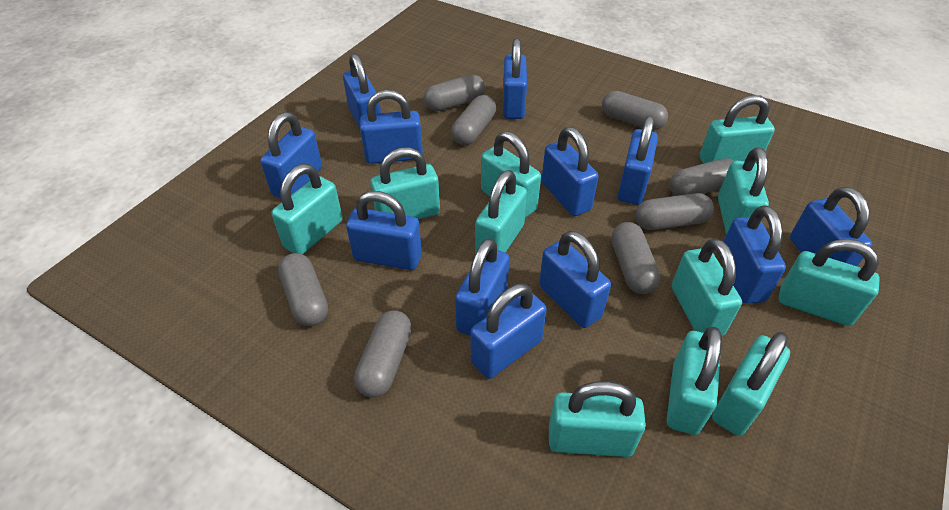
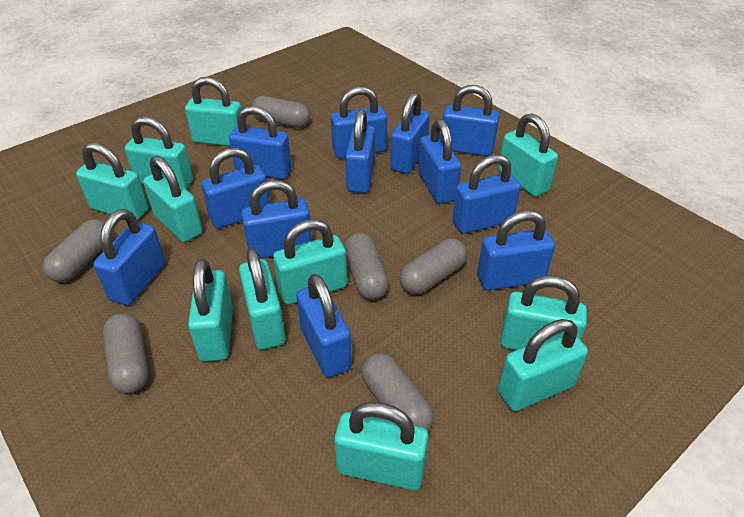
grey capsule: 8 -> 6

